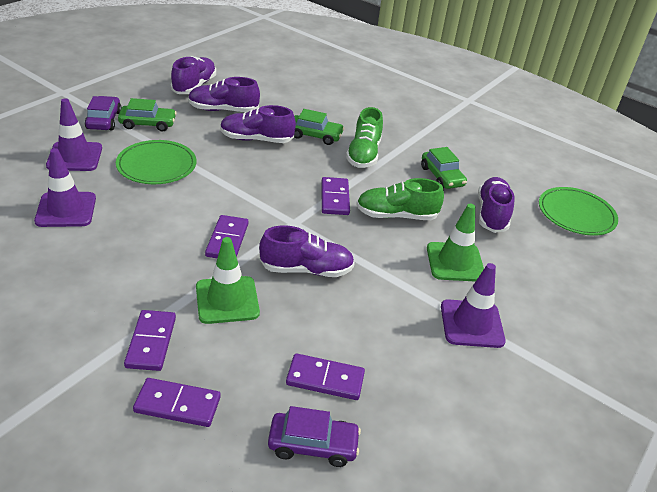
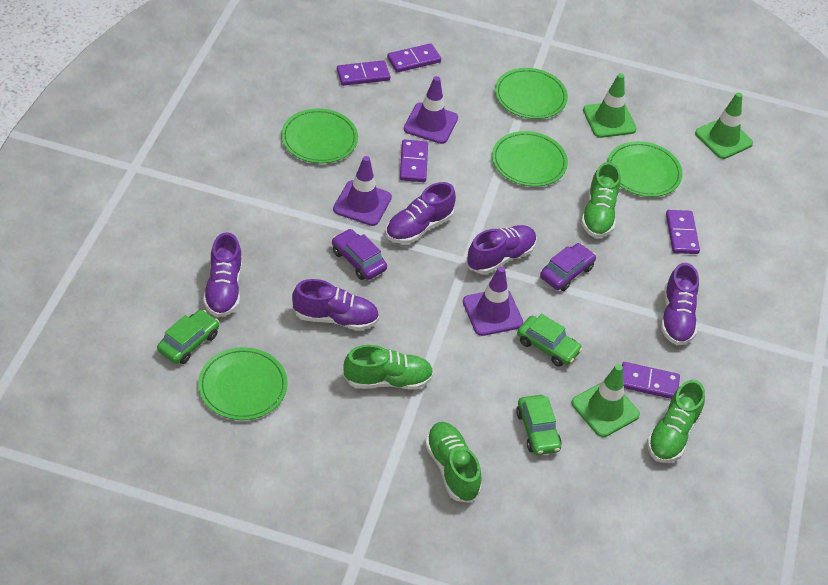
green plate: 2 -> 5
green shoe: 2 -> 4
green traffic cone: 2 -> 3

